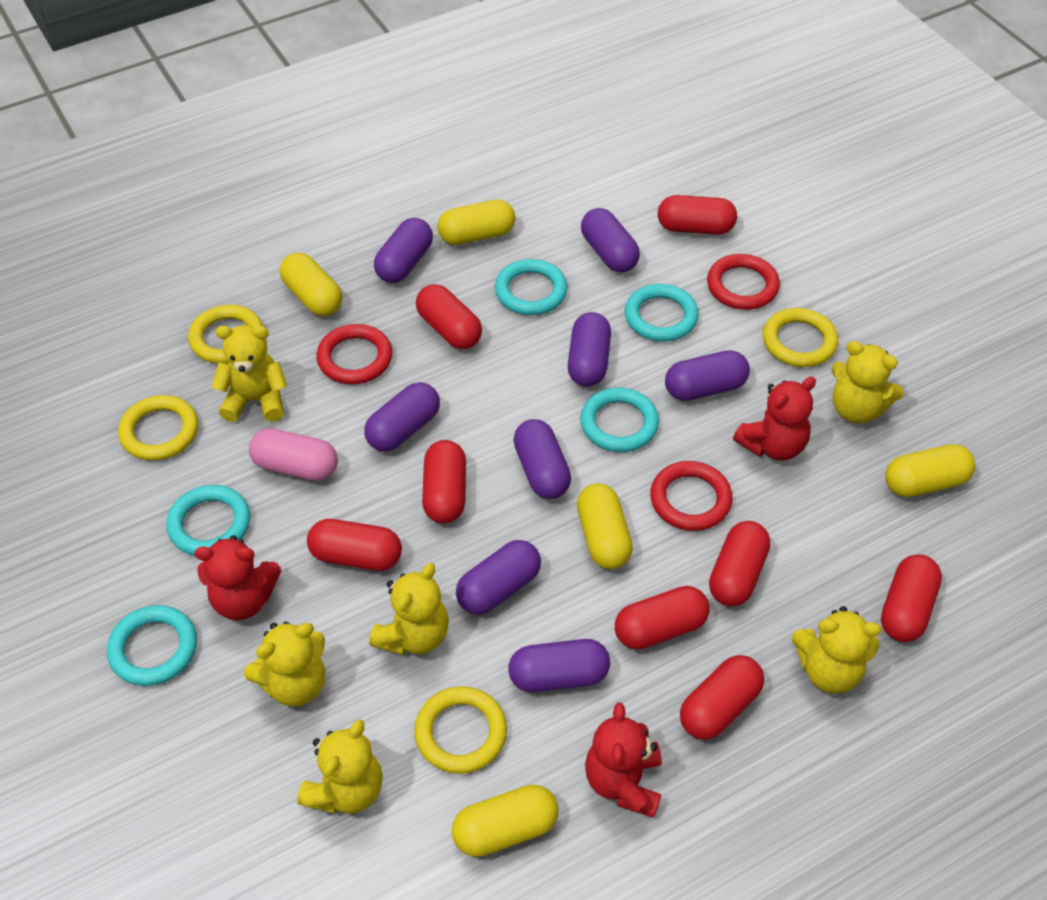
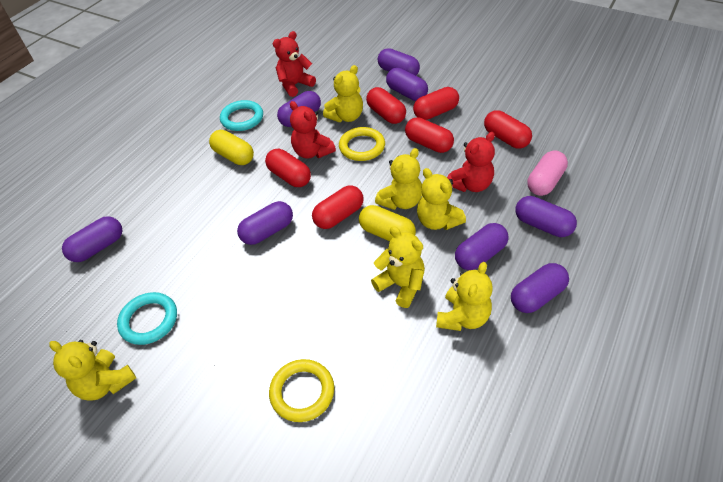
red capsule: 8 -> 6
red ring: 3 -> 0
turquoise ring: 5 -> 2
yellow capsule: 5 -> 2
yellow ring: 4 -> 2

